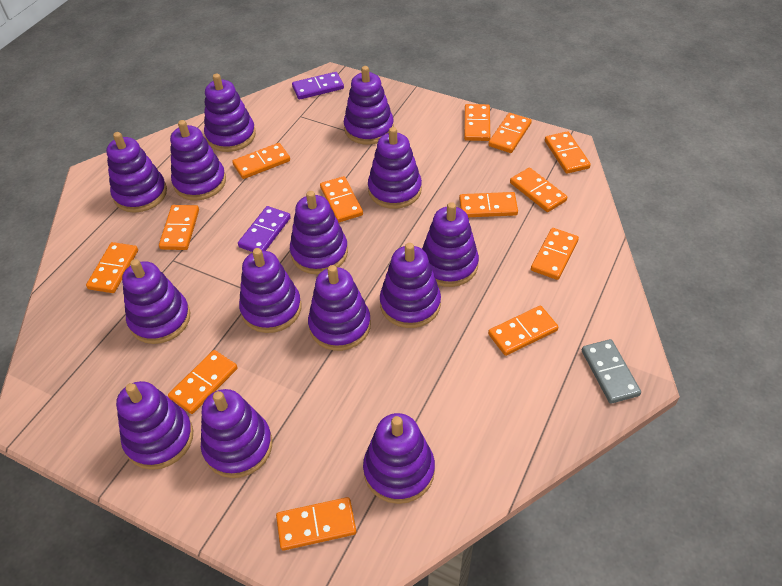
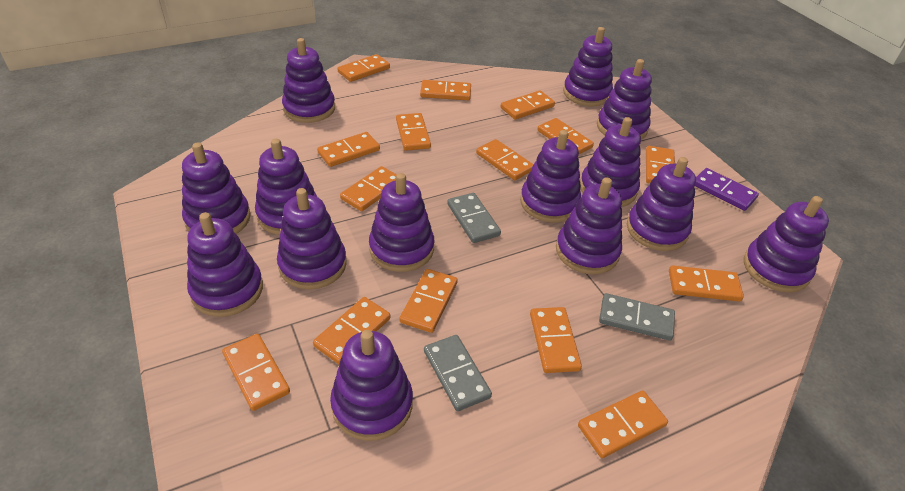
grey domino: 1 -> 3
orange domino: 13 -> 15
purple domino: 2 -> 1

